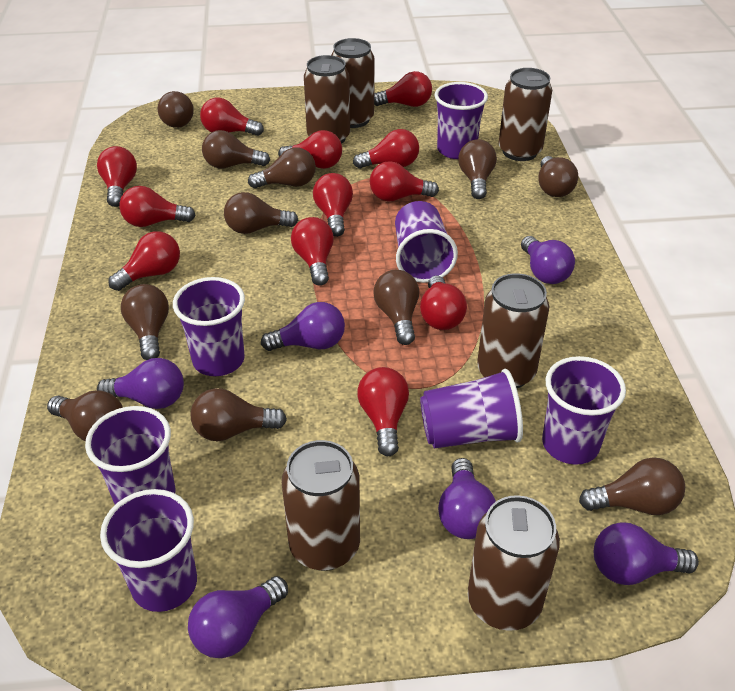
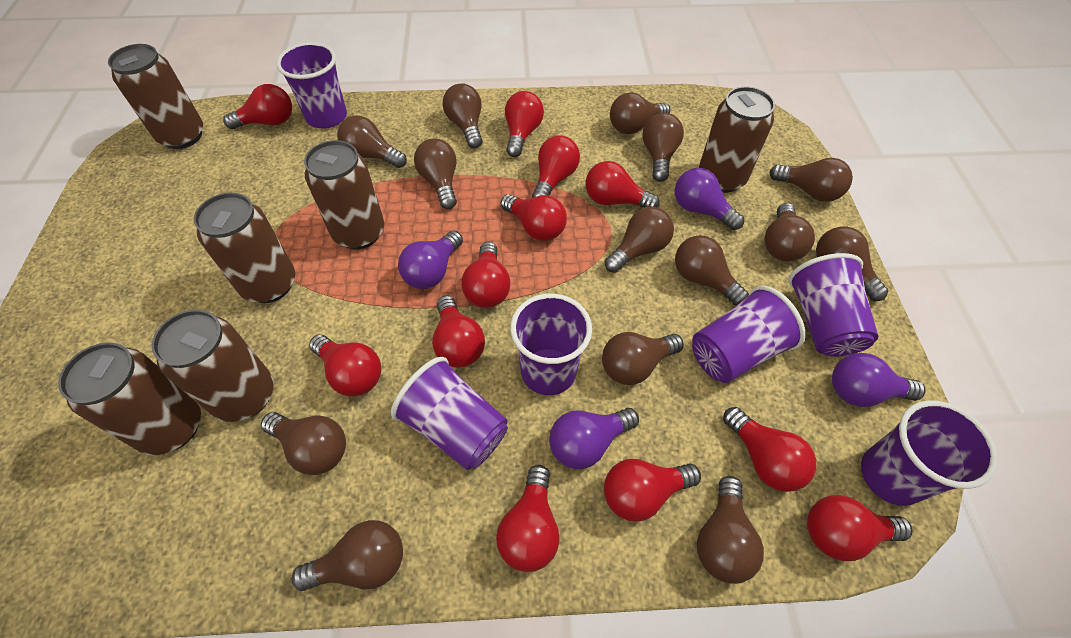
brown light bulb: 11 -> 14
purple cup: 7 -> 6
purple light bulb: 6 -> 4

